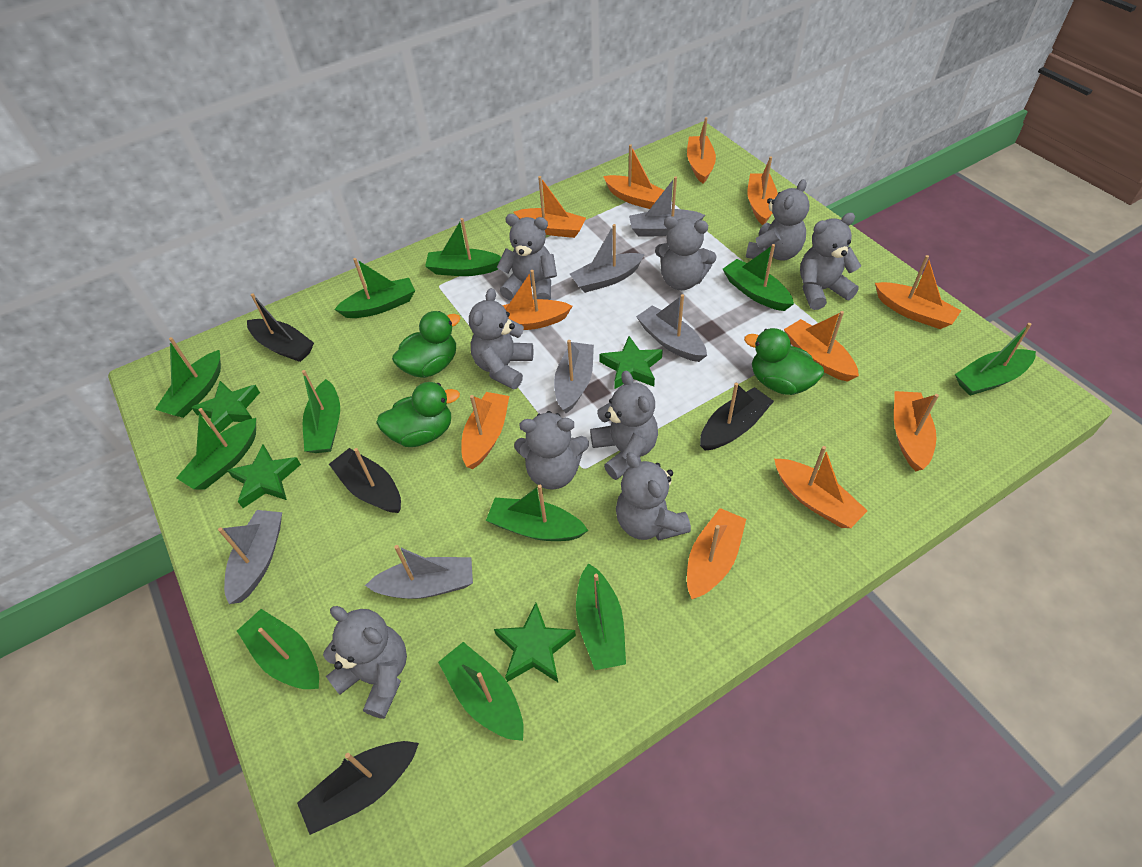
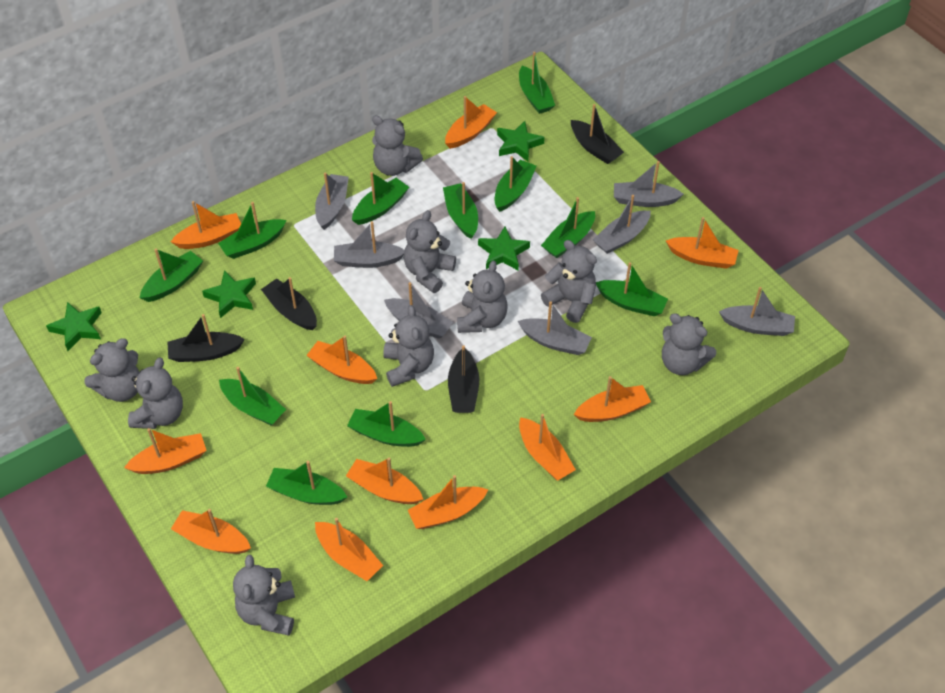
green duck: 3 -> 0
grey boat: 6 -> 7

